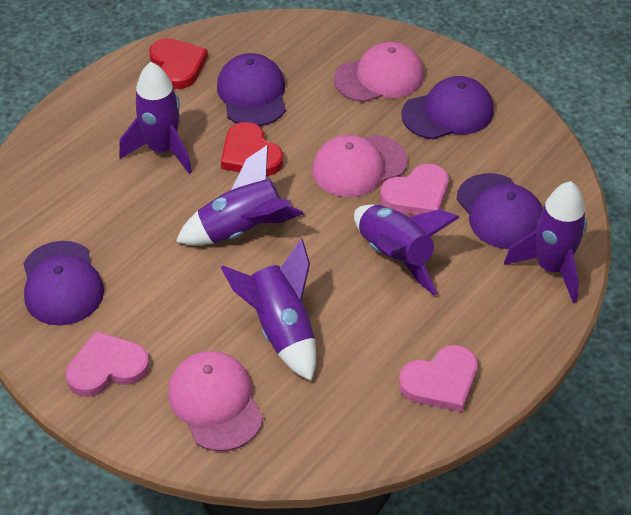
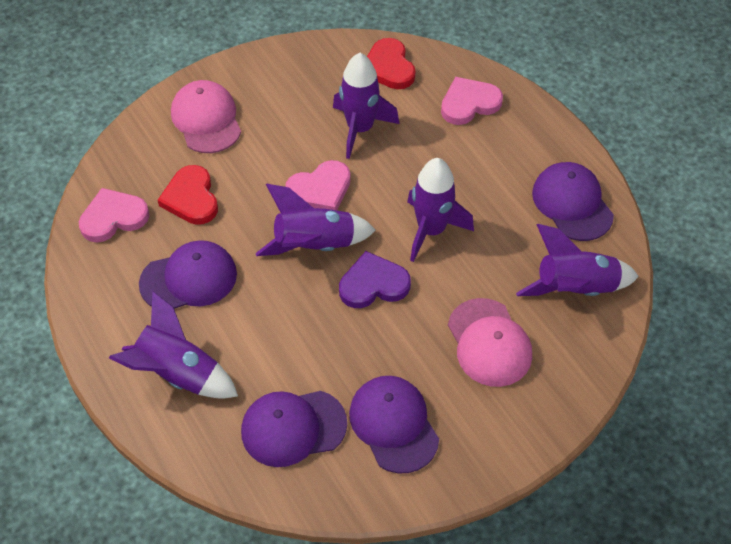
pink cap: 3 -> 2
purple heart: 0 -> 1

